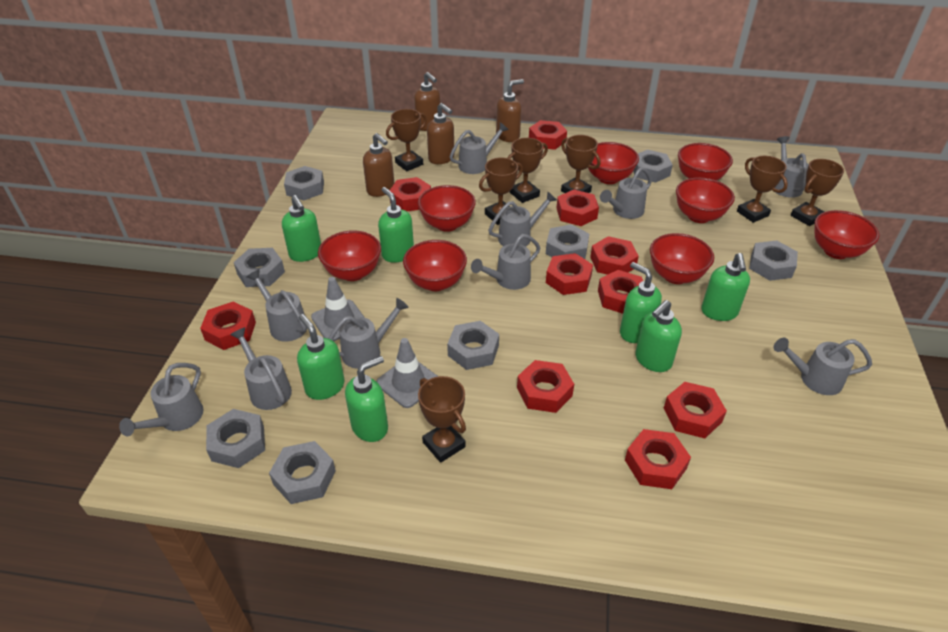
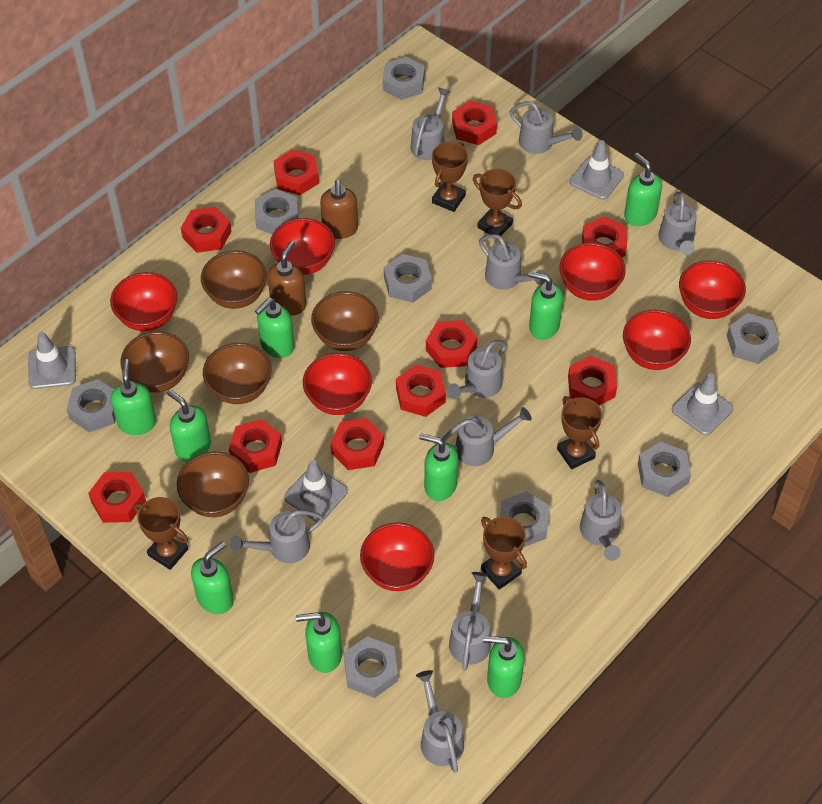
brown bowl: 0 -> 5
brown soap dispenser: 4 -> 2
brown trophy: 7 -> 5
green soap dispenser: 7 -> 9
grey traffic cone: 2 -> 4
red bowl: 8 -> 7

